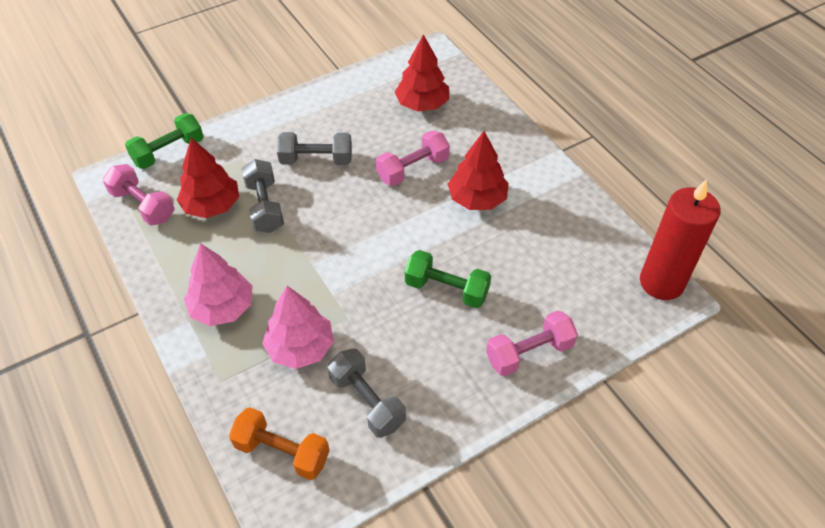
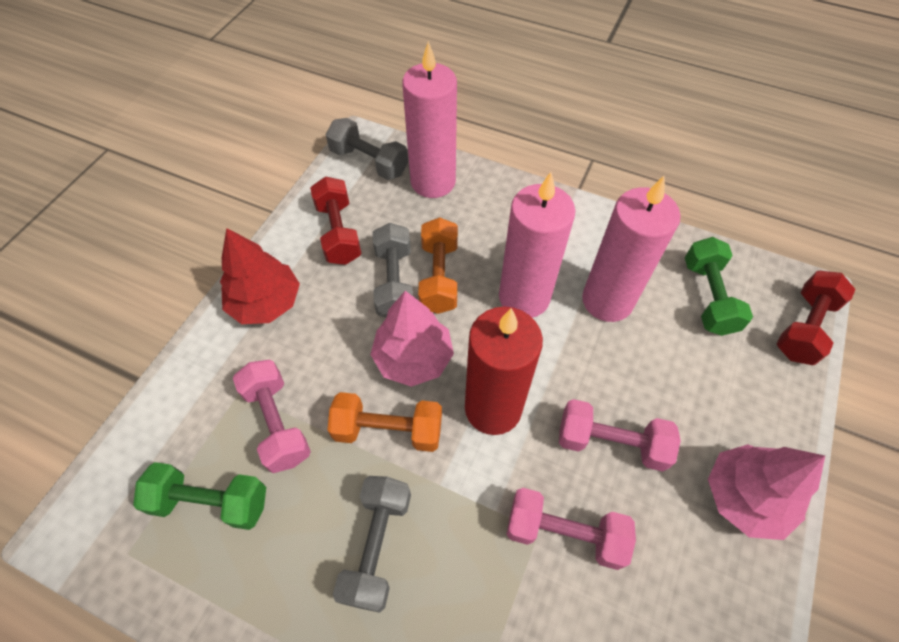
orange dumbbell: 1 -> 2
pink candle: 0 -> 3
red dumbbell: 0 -> 2
red tree: 3 -> 1

